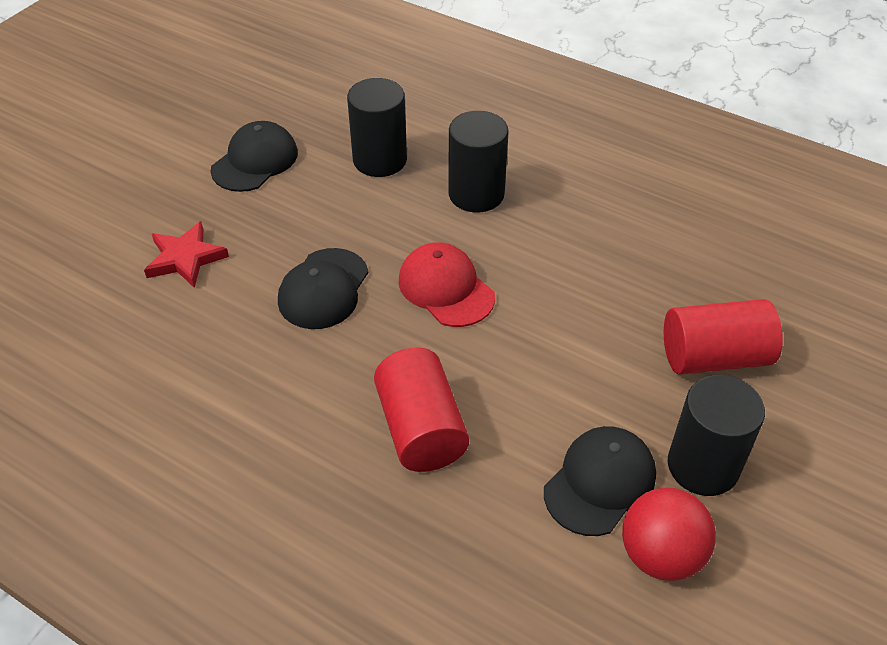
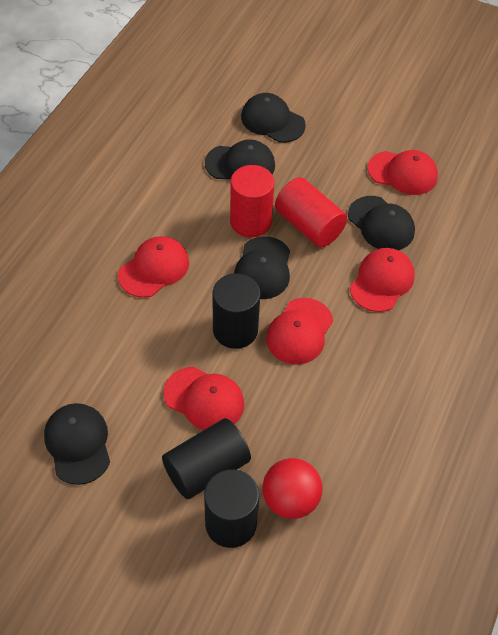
black cap: 3 -> 5
red cap: 1 -> 5
red star: 1 -> 0

